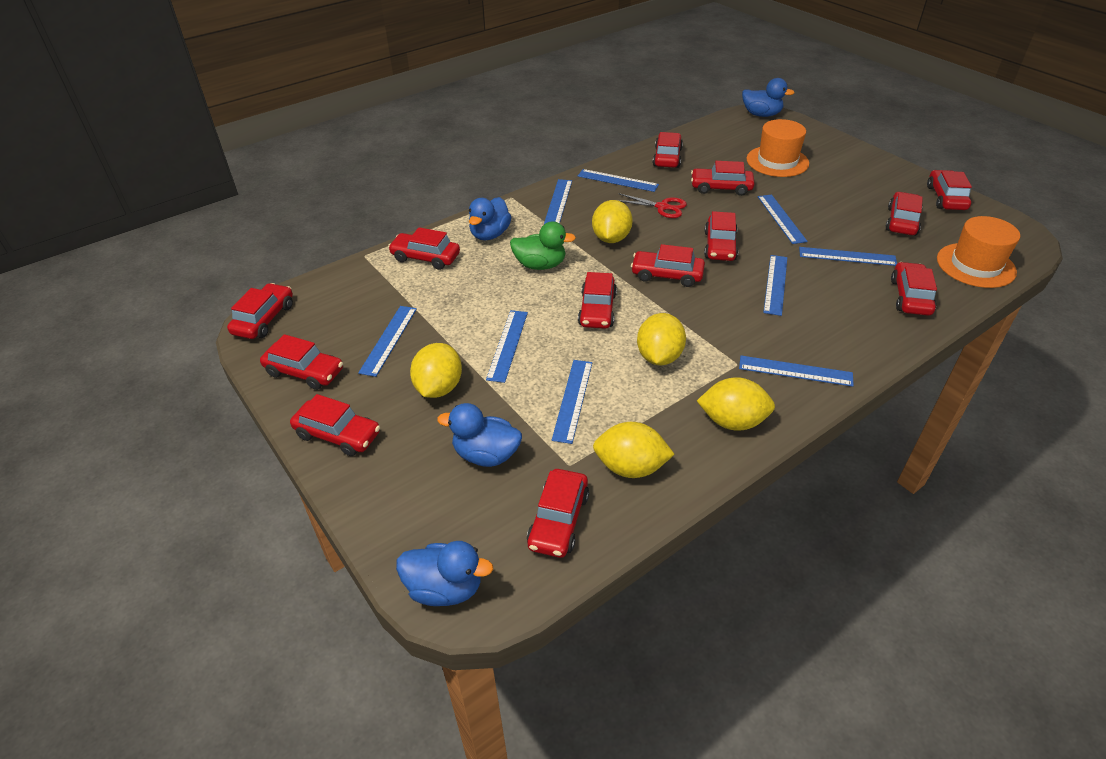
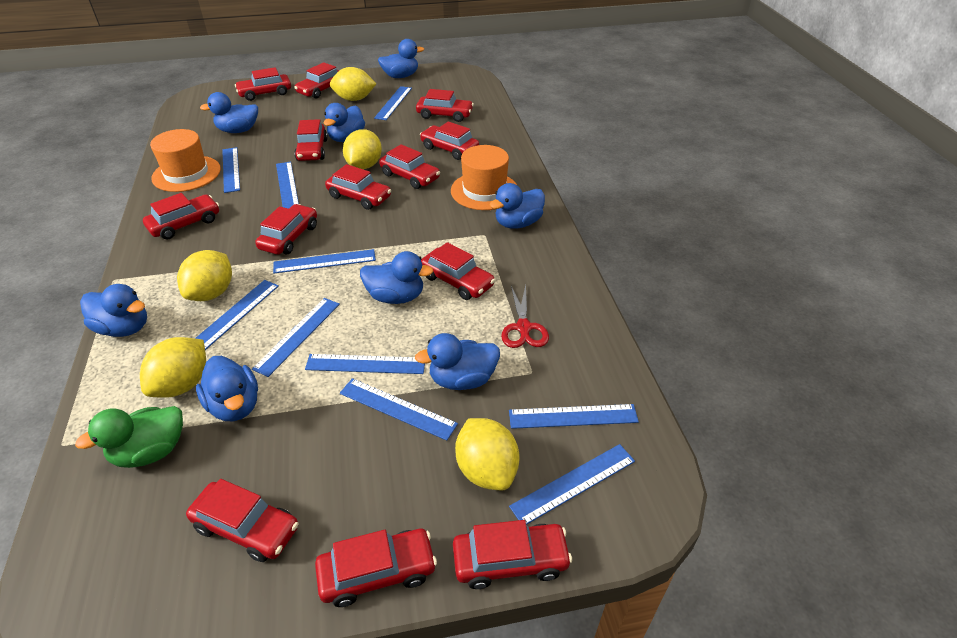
blue duck: 4 -> 8
blue ruler: 9 -> 10

